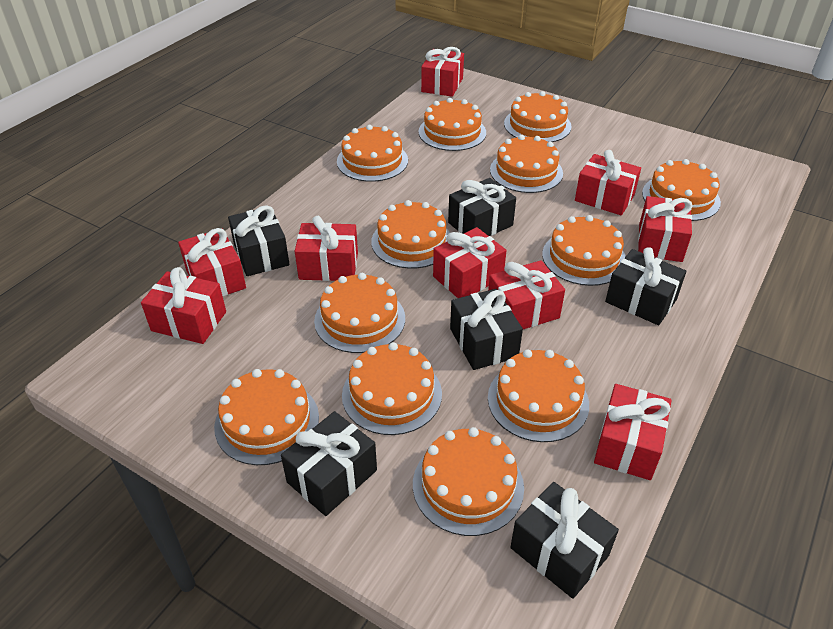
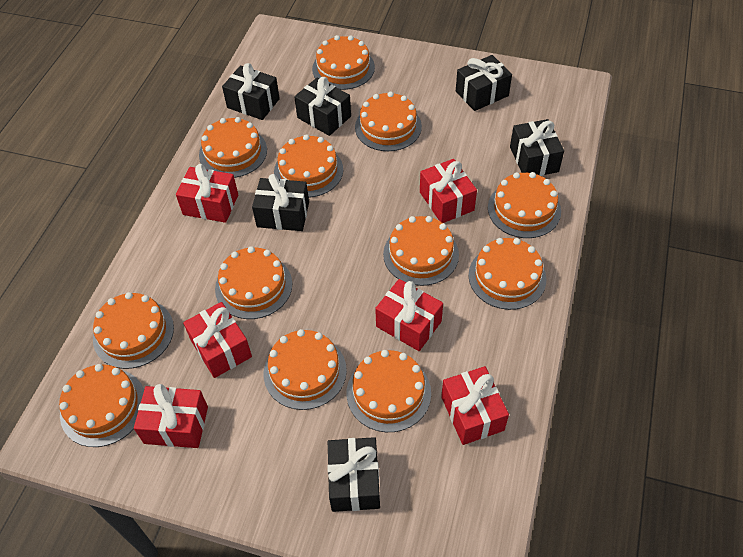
red gift: 9 -> 6

